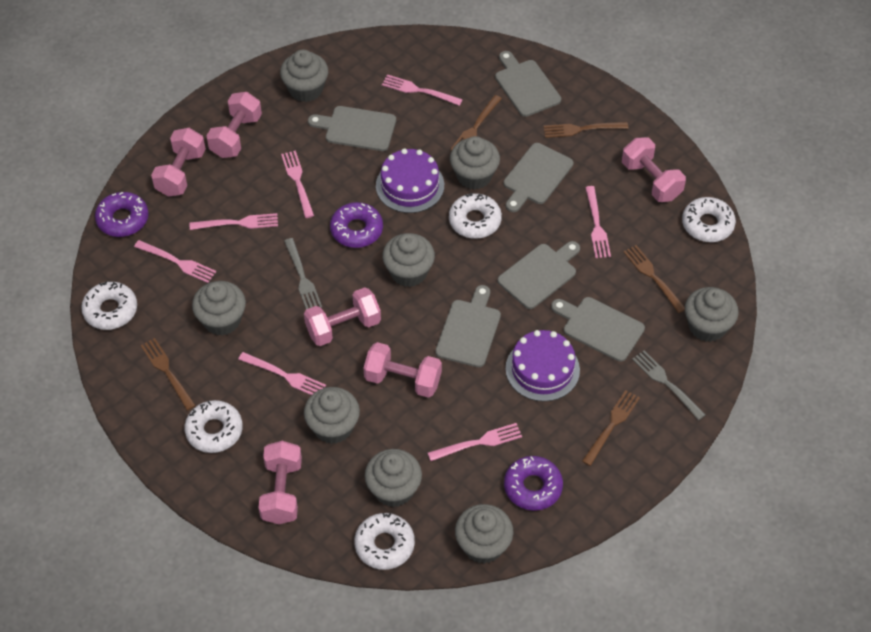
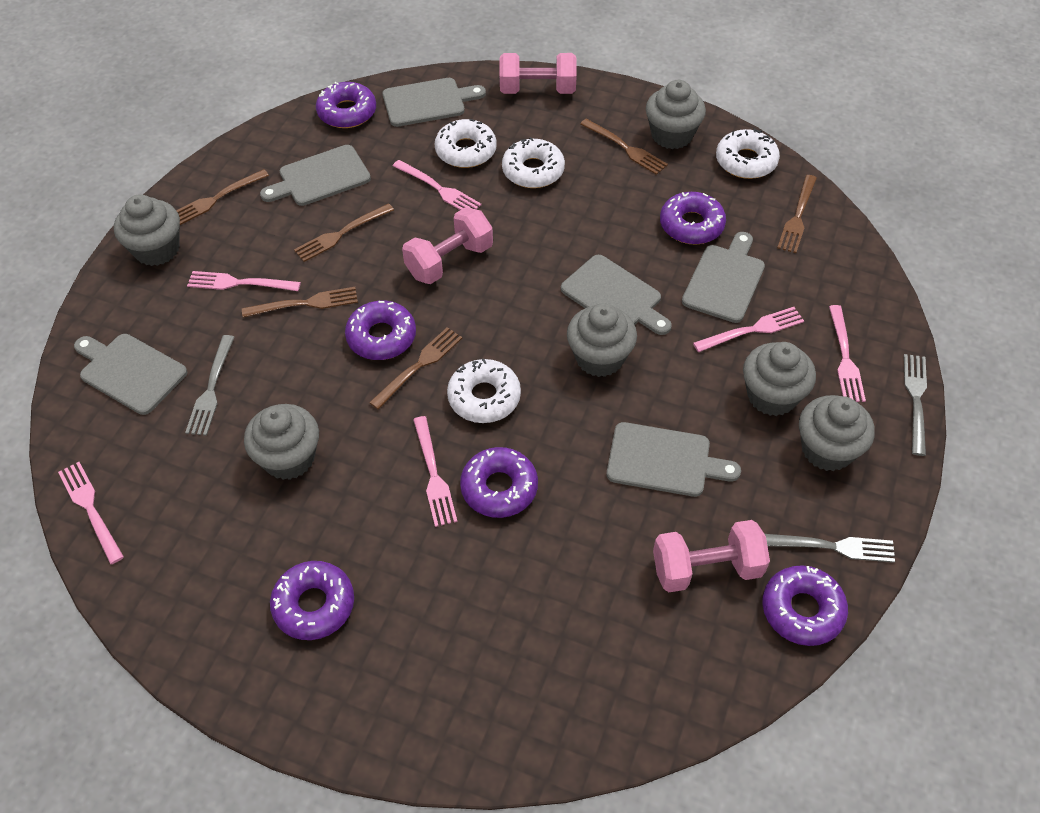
brown fork: 5 -> 6
grey cupcake: 8 -> 6
grey fork: 2 -> 3
pink dumbbell: 6 -> 3
pink fork: 7 -> 6
purple cake: 2 -> 0
purple donut: 3 -> 6
white donut: 5 -> 4

